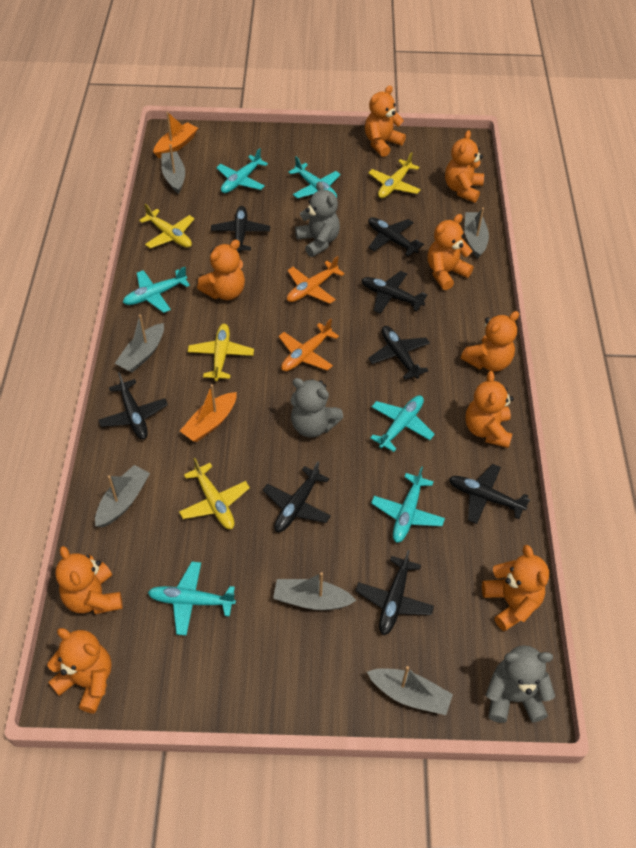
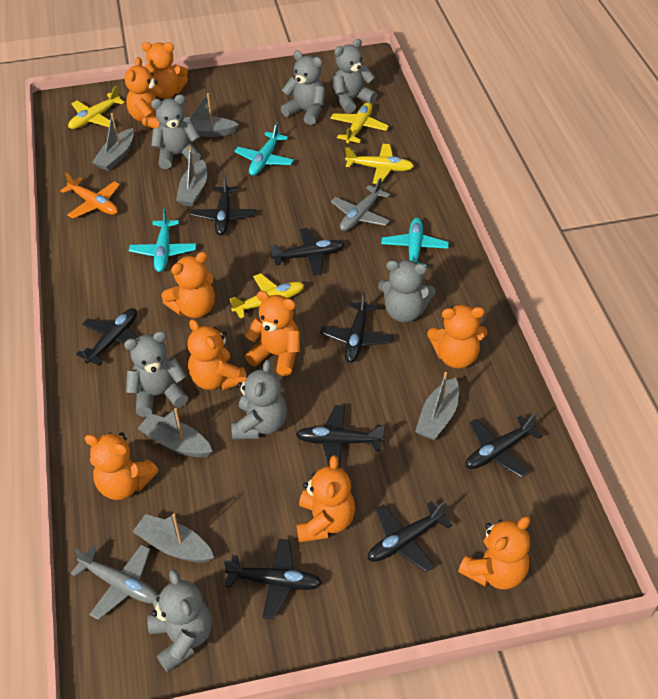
grey plane: 0 -> 2
grey teddy bear: 3 -> 7
orange boat: 2 -> 0
orange plane: 2 -> 1
turquoise plane: 6 -> 3

